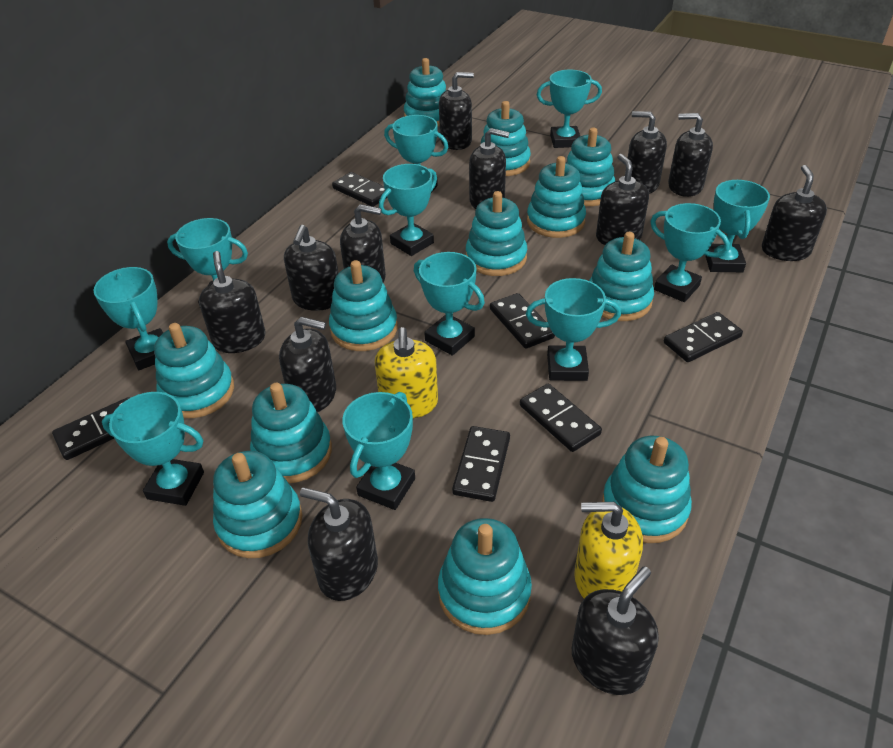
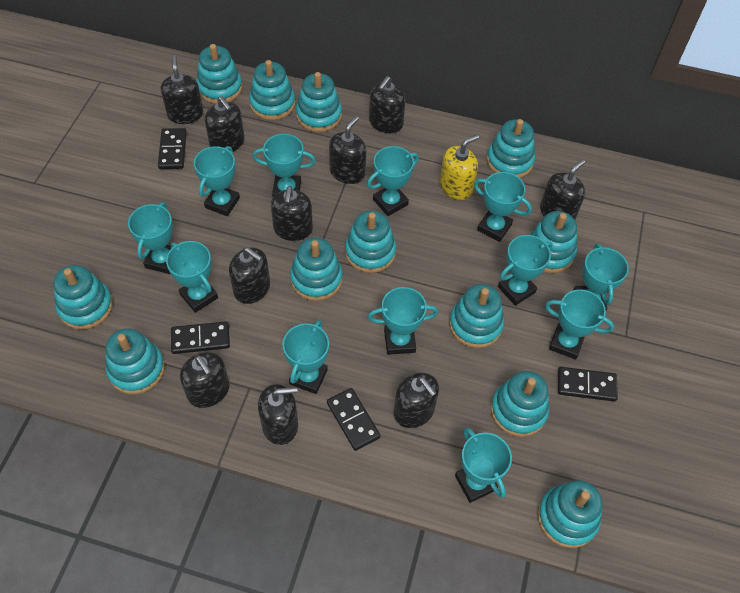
black domino: 6 -> 4
black soap dispenser: 12 -> 10
turquoise trophy: 11 -> 12
yellow soap dispenser: 2 -> 1

